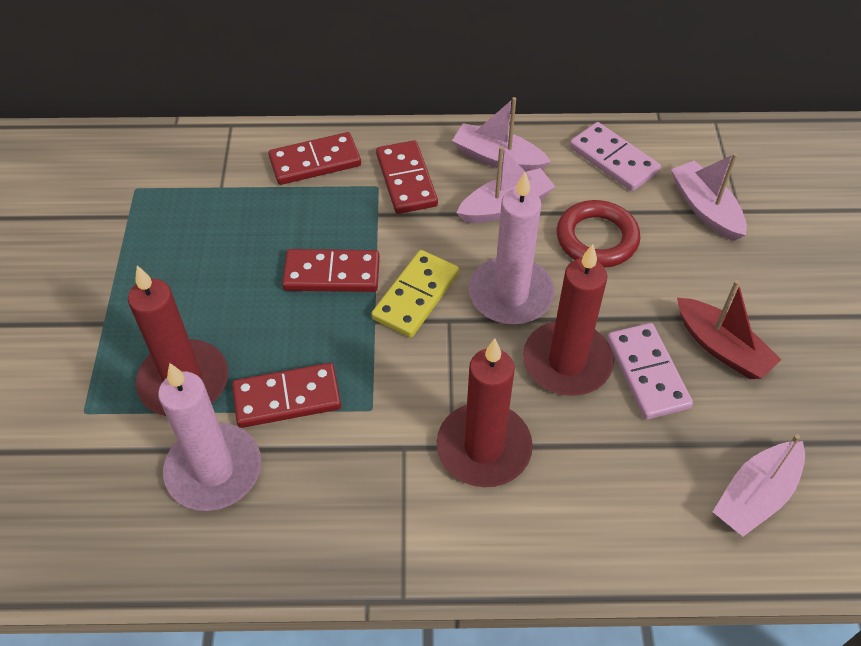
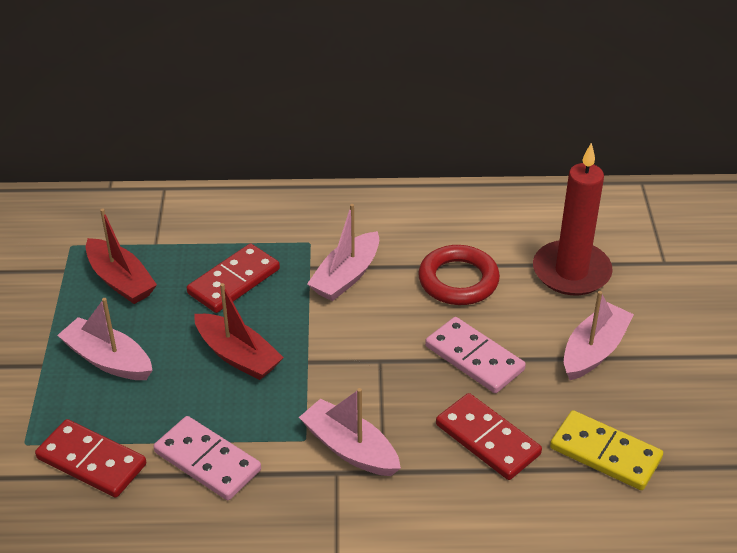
pink candle: 2 -> 0
red boat: 1 -> 2
red candle: 3 -> 1
red domino: 4 -> 3

